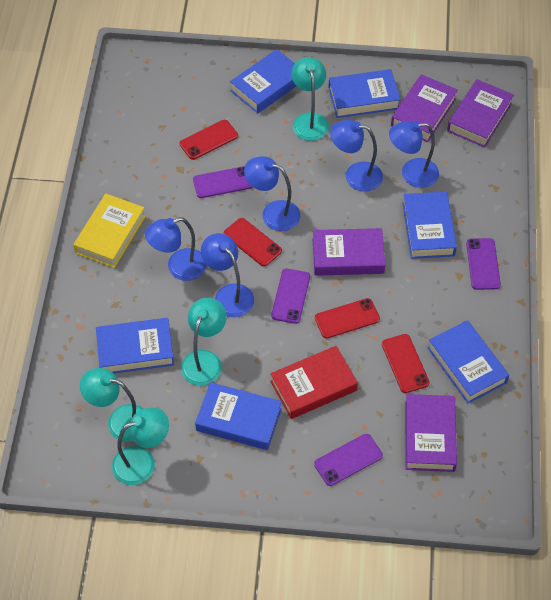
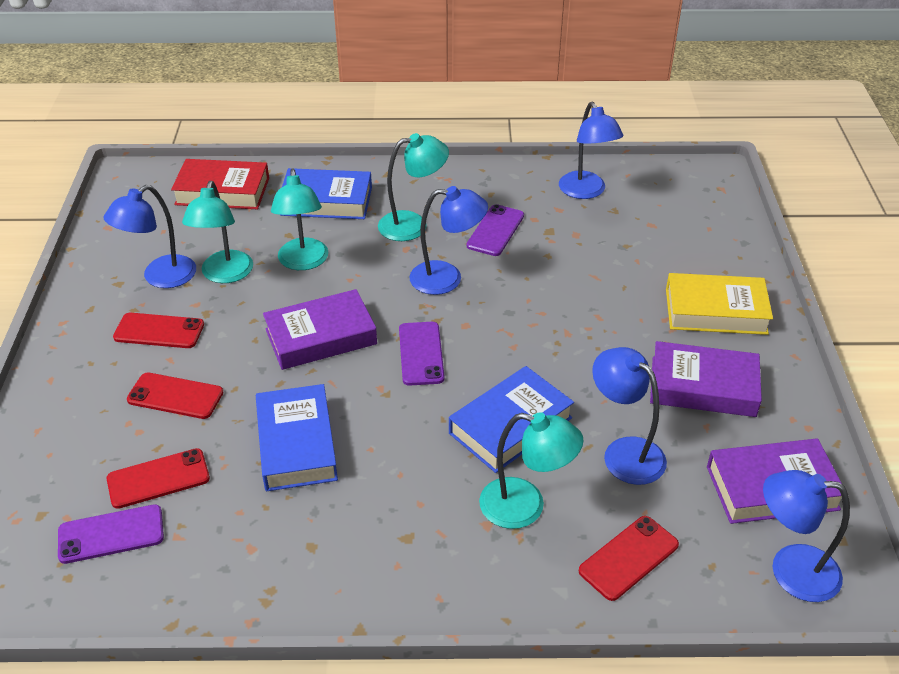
blue book: 6 -> 3
purple book: 4 -> 3
purple phone: 4 -> 3

